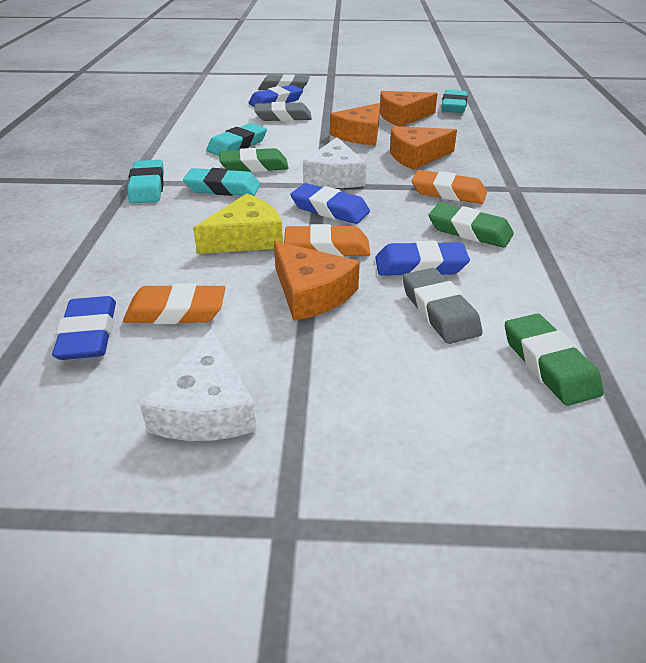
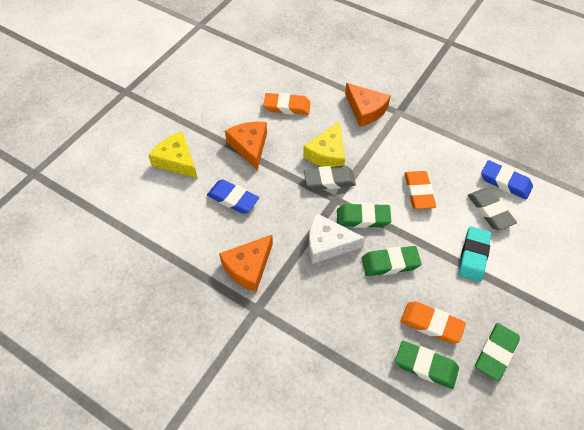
blue eraser: 4 -> 2
green eraser: 3 -> 4
grey eraser: 3 -> 2
orange cheese: 4 -> 3
turquoise eraser: 4 -> 1
white cheese: 2 -> 1
yellow cheese: 1 -> 2

